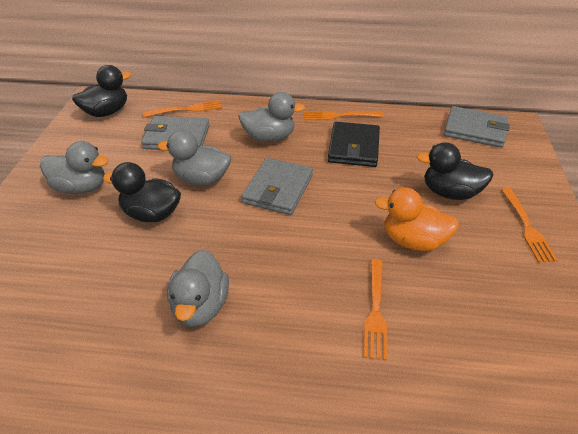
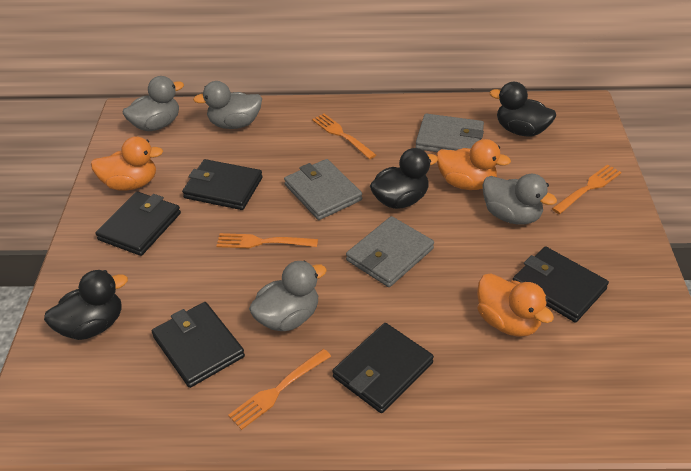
black wallet: 1 -> 5
orange duck: 1 -> 3

